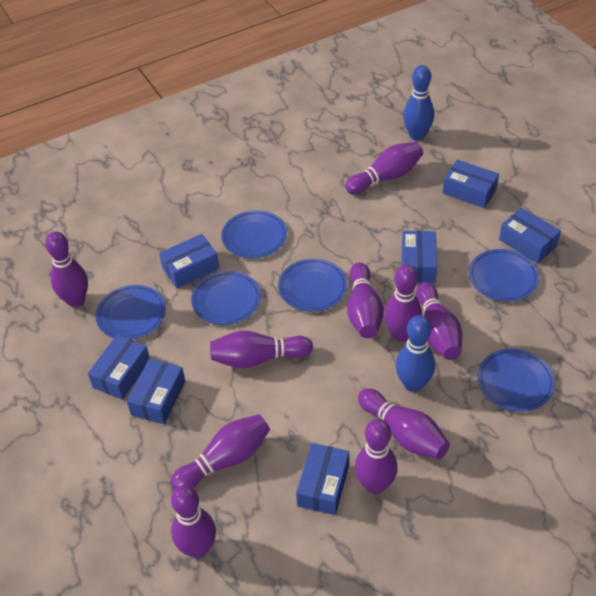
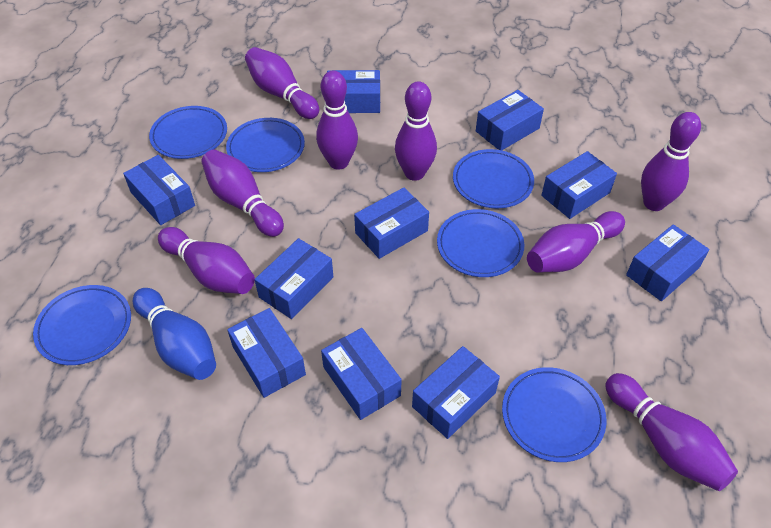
blue bowling pin: 2 -> 1
blue box: 7 -> 10
purple bowling pin: 10 -> 8

